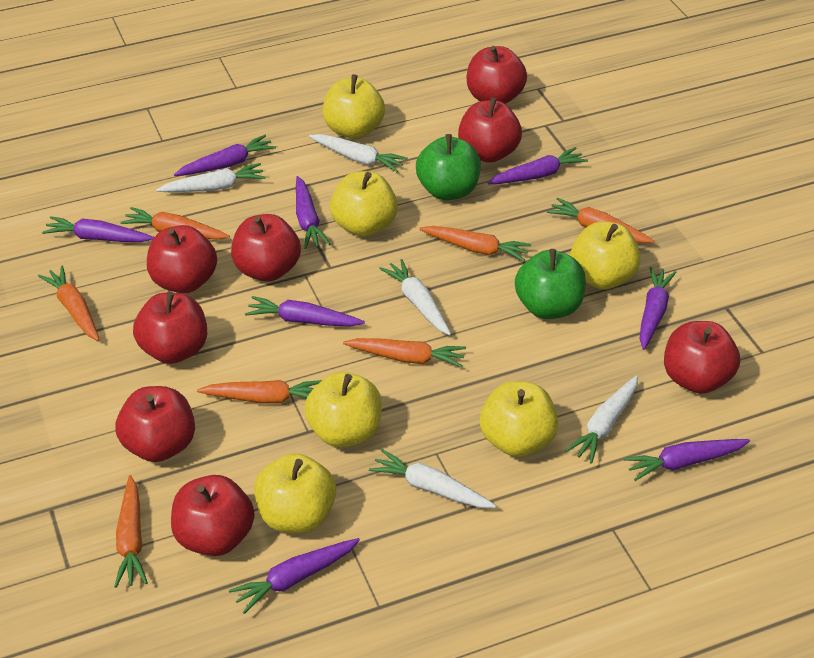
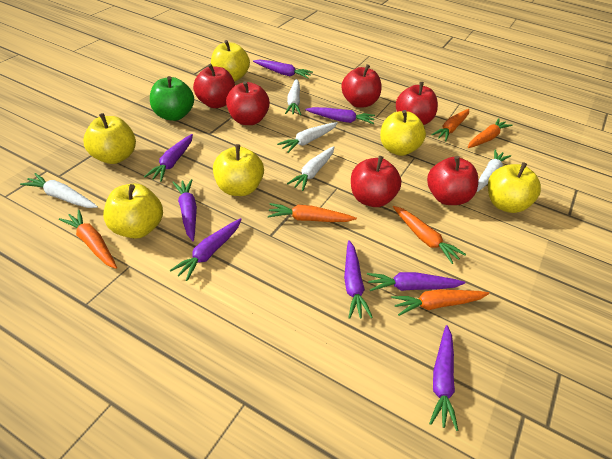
green apple: 2 -> 1
orange carrot: 7 -> 6
red apple: 8 -> 6

